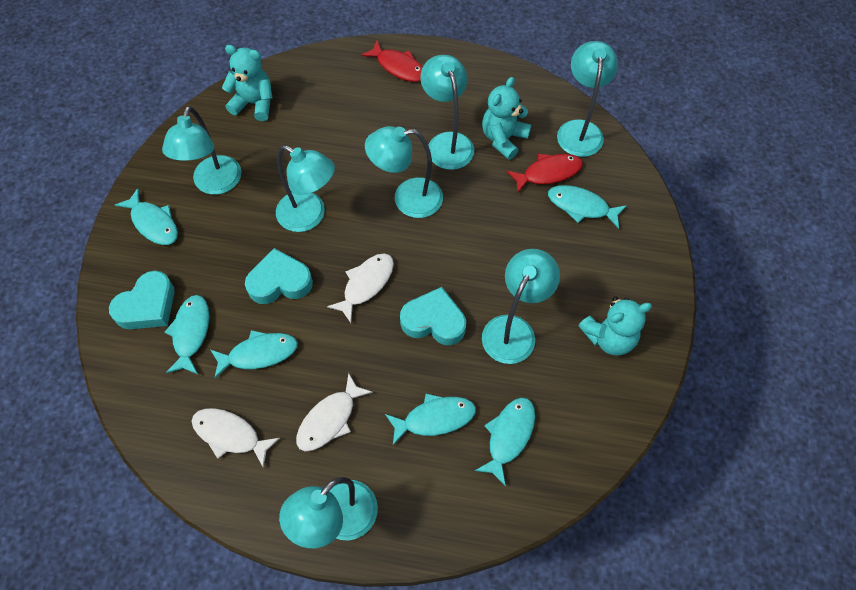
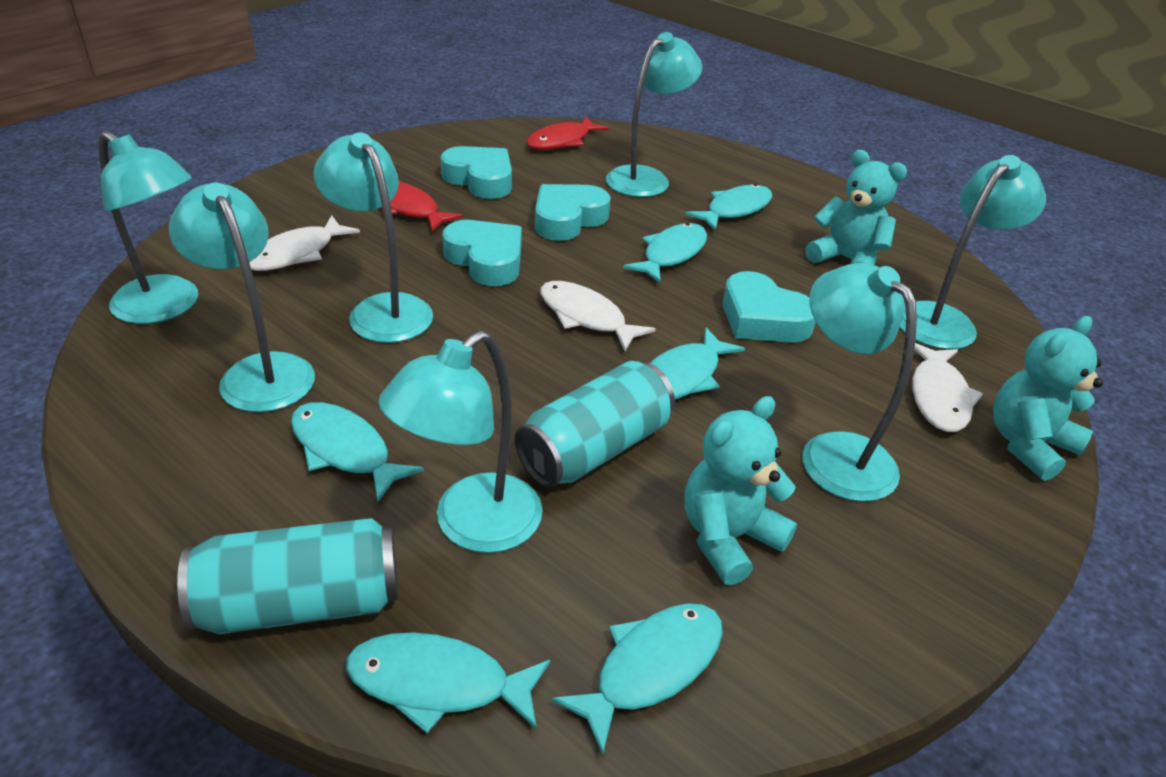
turquoise can: 0 -> 2
turquoise heart: 3 -> 4

